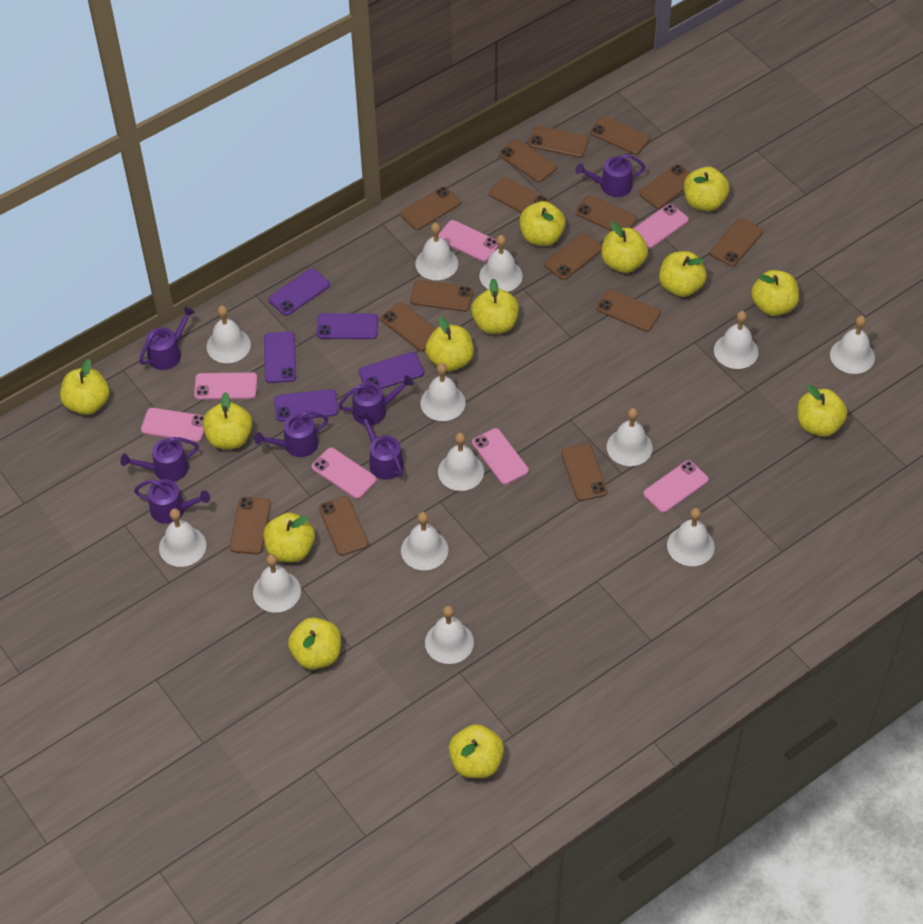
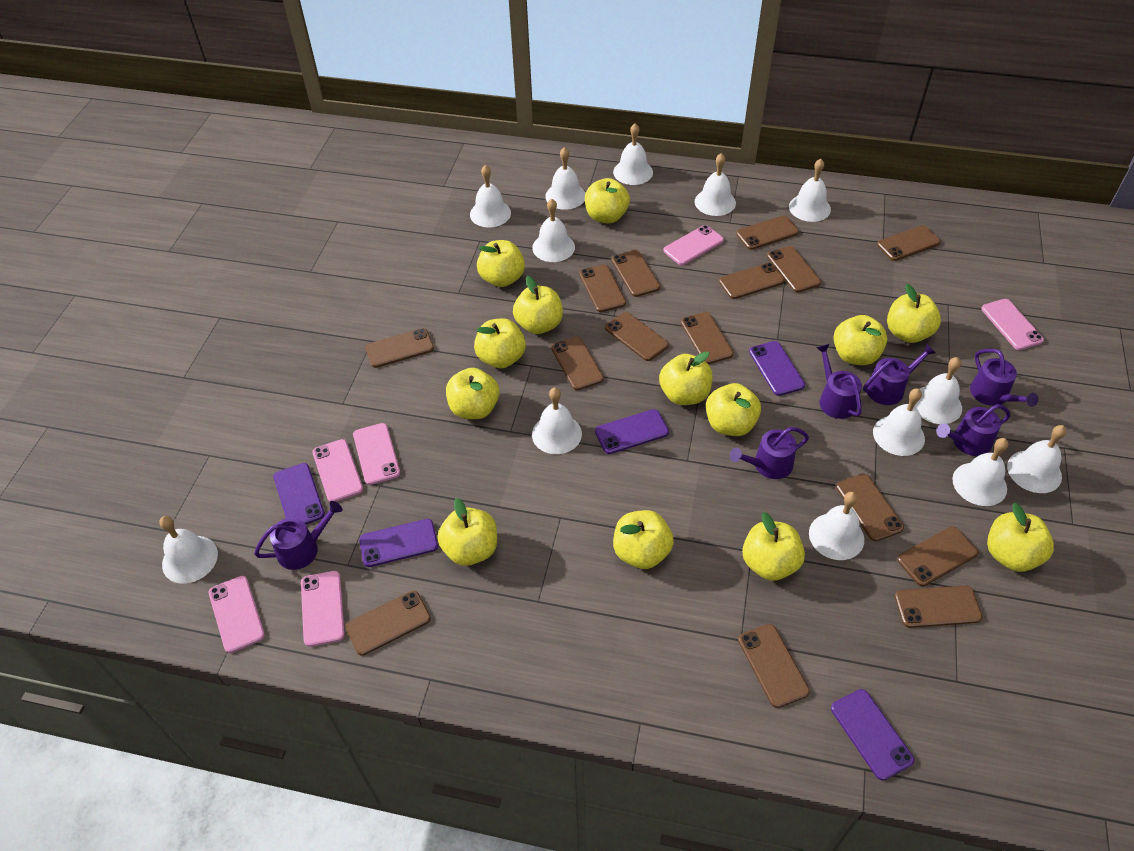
pink phone: 7 -> 6
purple watering can: 7 -> 6

